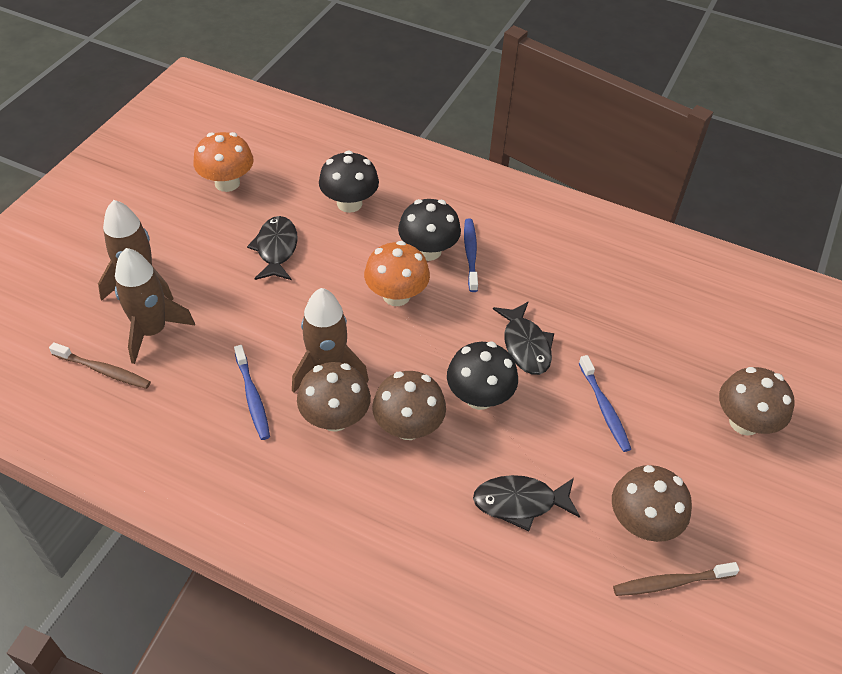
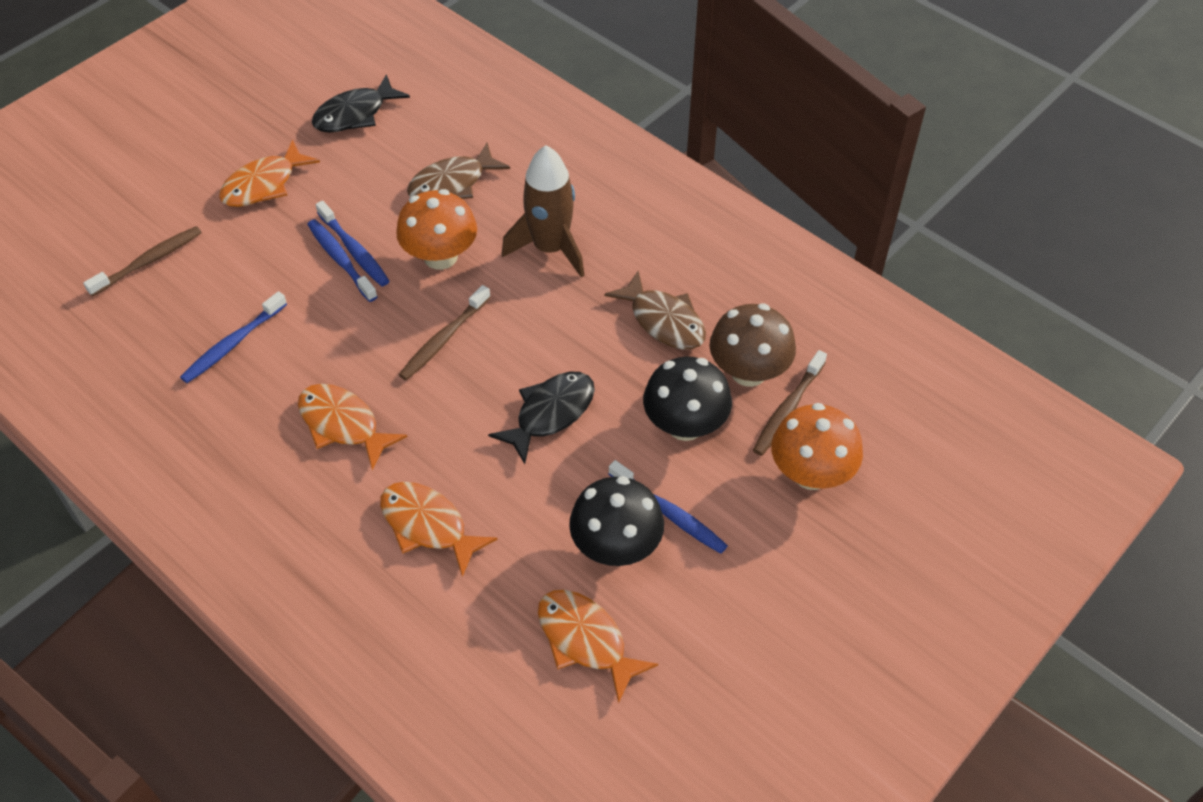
black fish: 3 -> 2
black mushroom: 3 -> 2
blue toothbrush: 3 -> 4
brown fish: 0 -> 2
brown mushroom: 4 -> 1
brown rocket: 3 -> 1
brown toothbrush: 2 -> 3
orange fish: 0 -> 4

